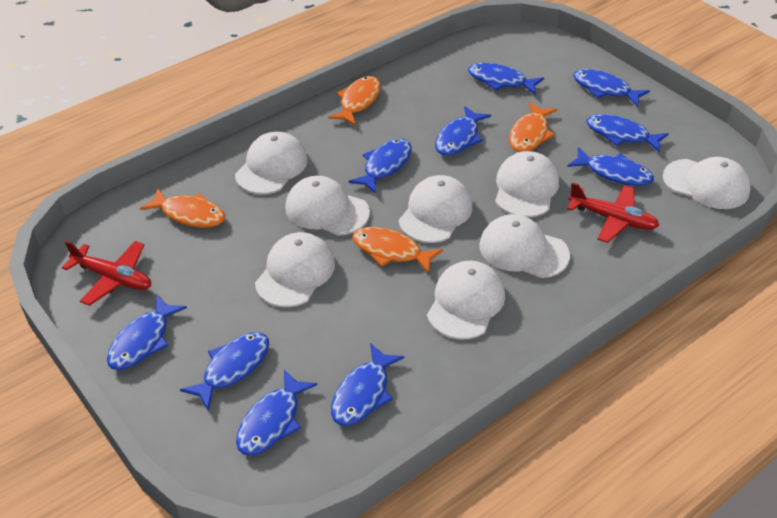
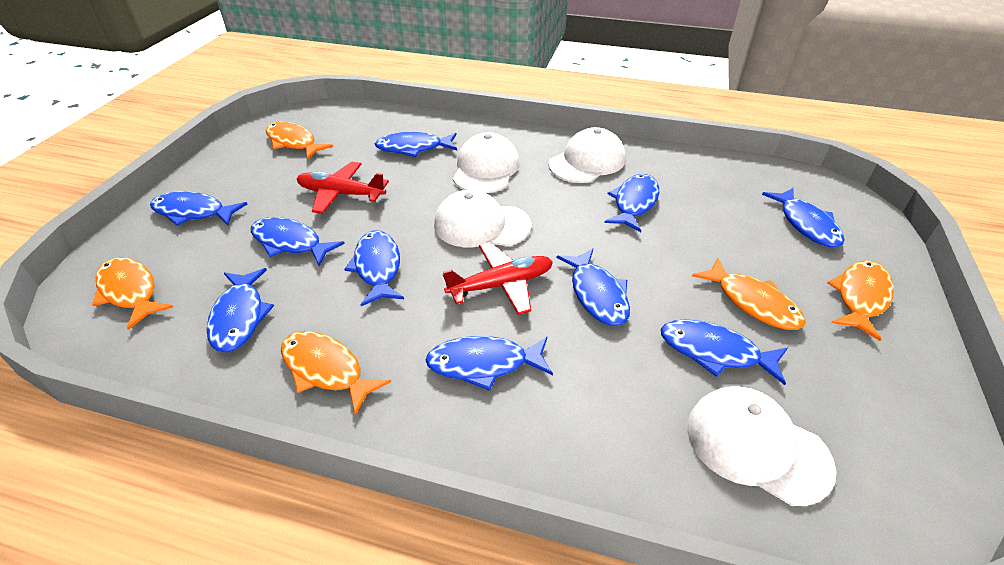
orange fish: 4 -> 5
white cap: 8 -> 4

